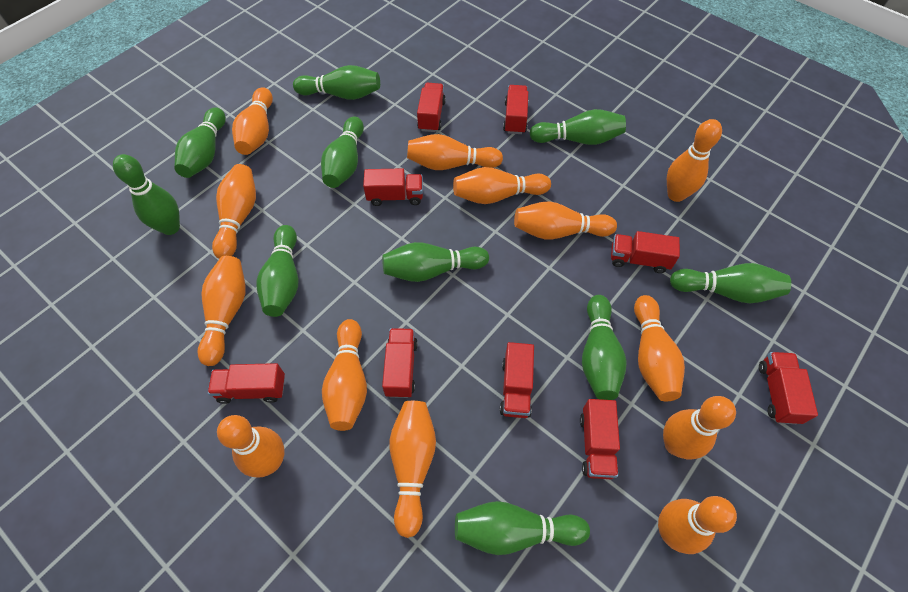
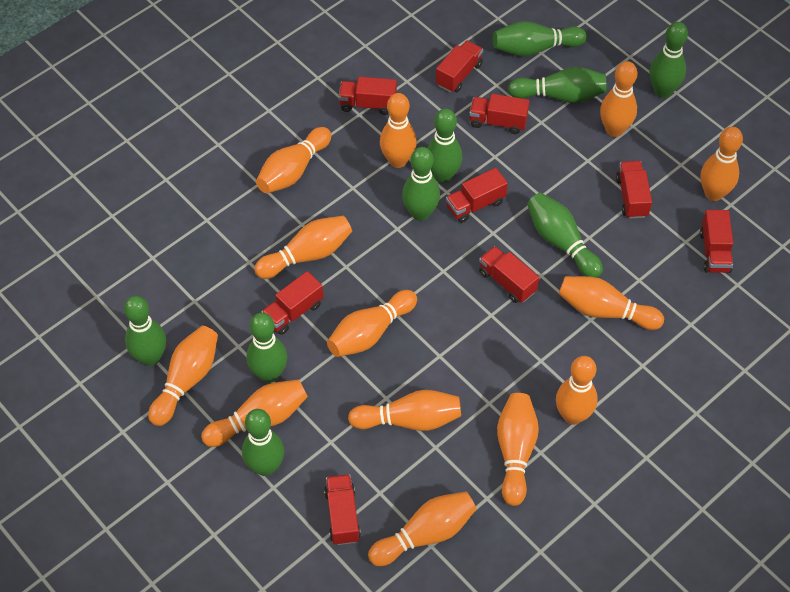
green bowling pin: 10 -> 9

